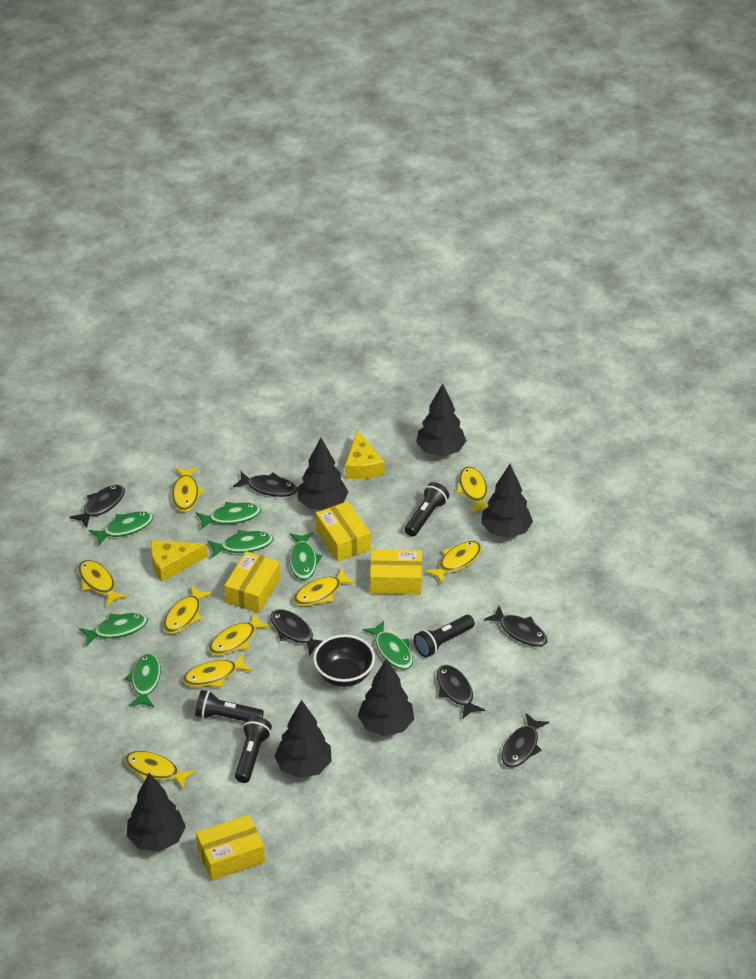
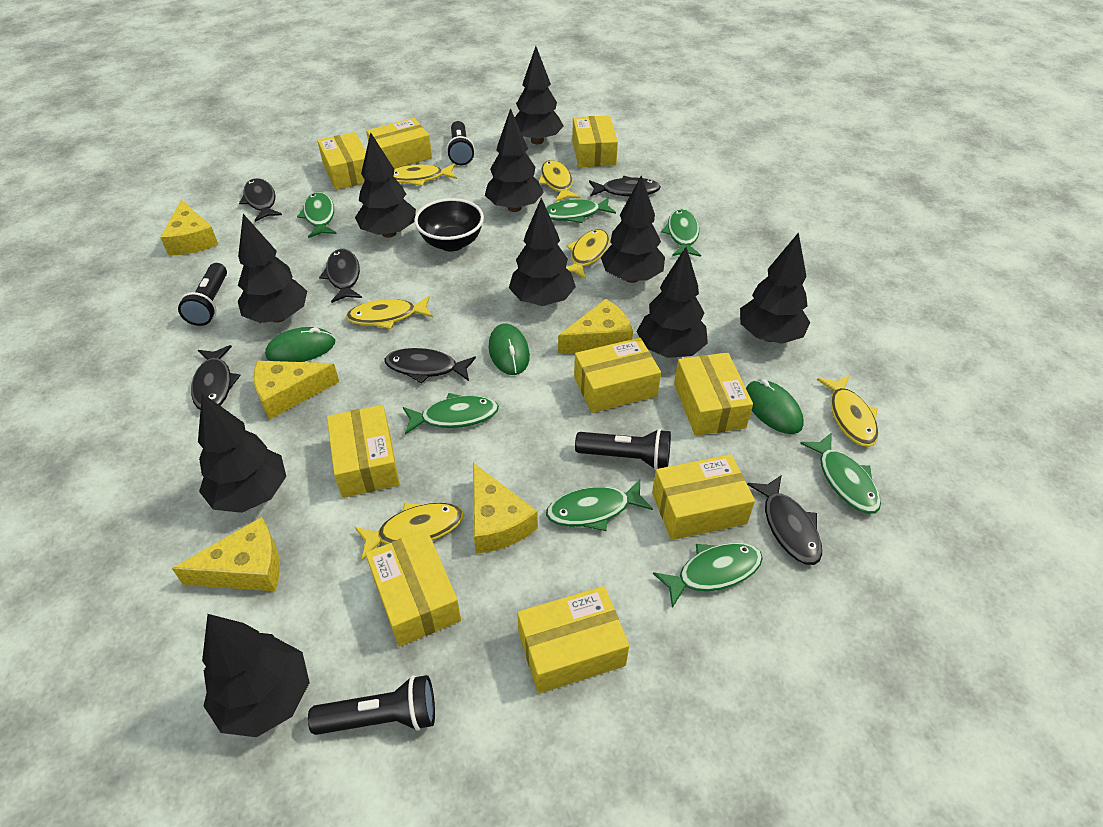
black tree: 6 -> 10
green mouse: 0 -> 3
yellow box: 4 -> 9
yellow cheese: 2 -> 5
yellow fish: 9 -> 6

